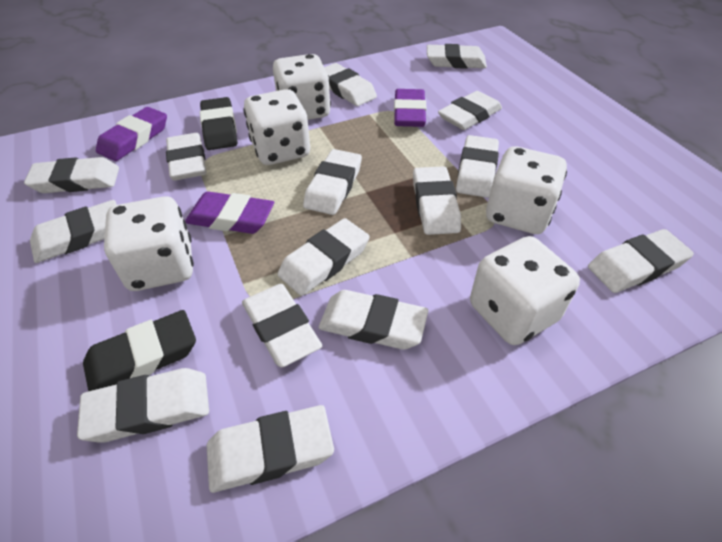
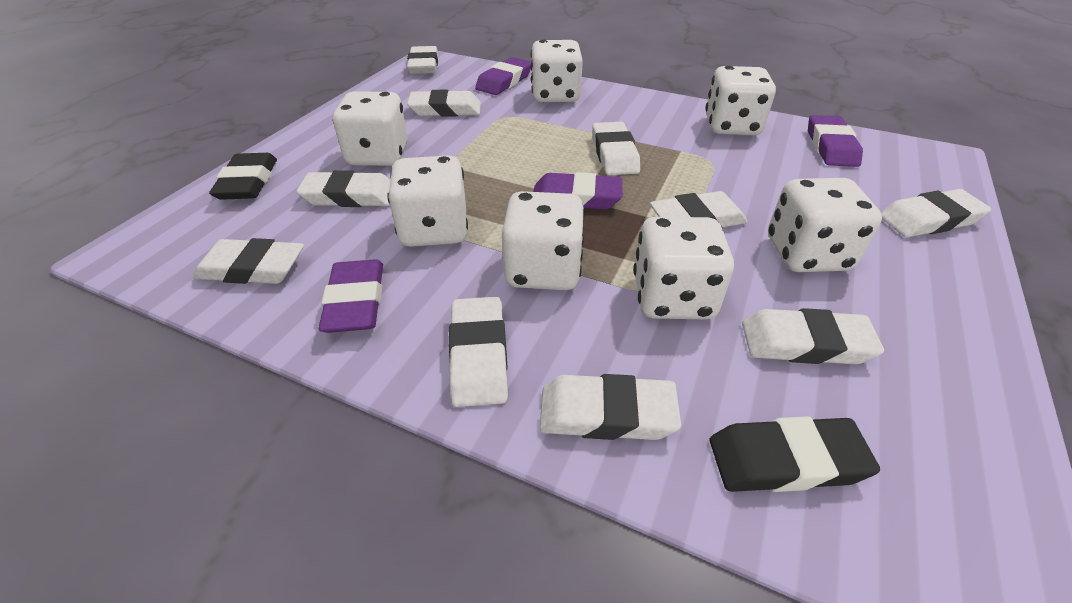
purple eraser: 3 -> 4
white dice: 5 -> 7
white eraser: 15 -> 10

